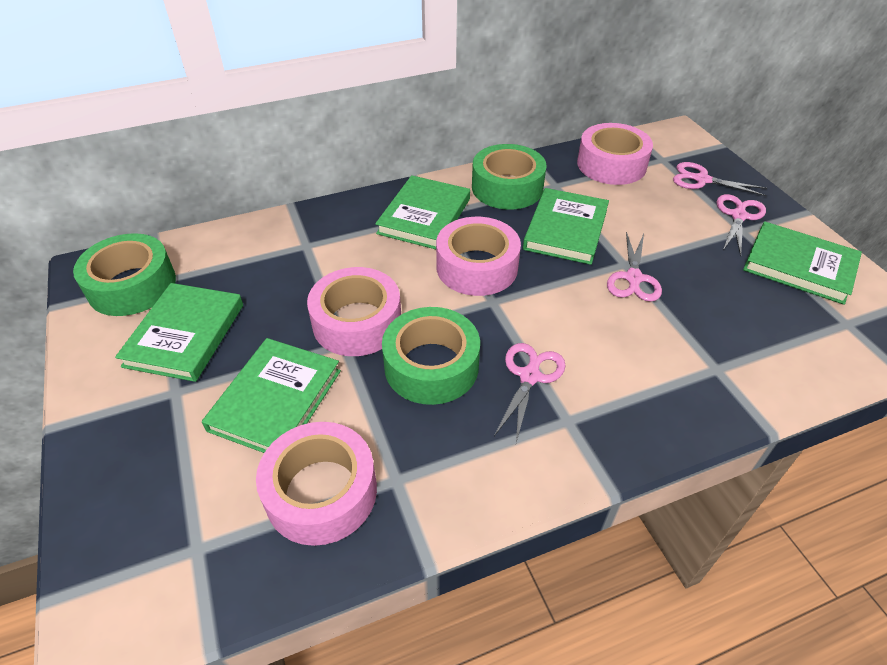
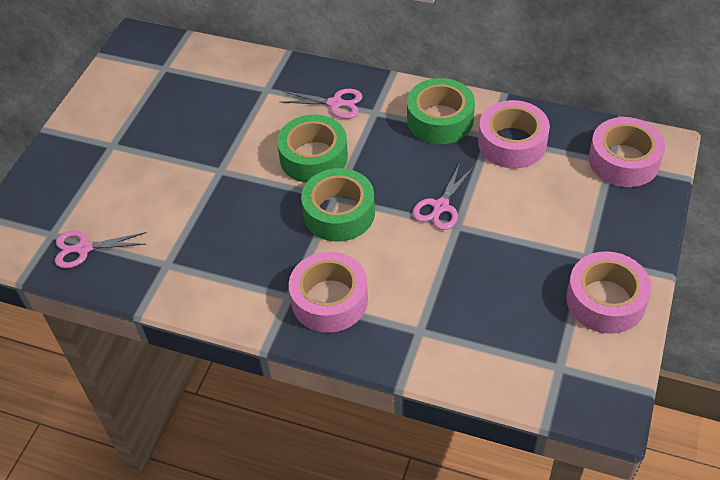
green book: 5 -> 0
pink scissors: 4 -> 3

